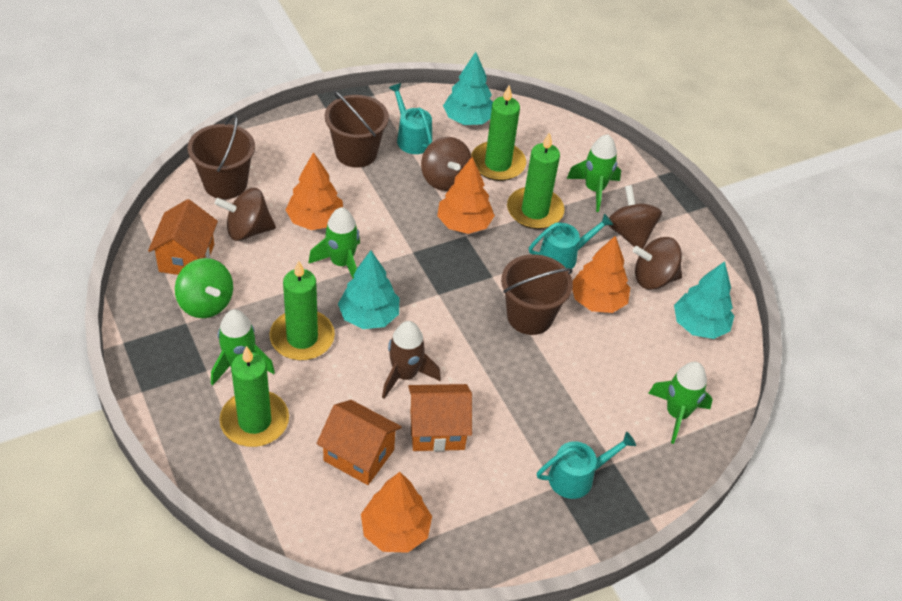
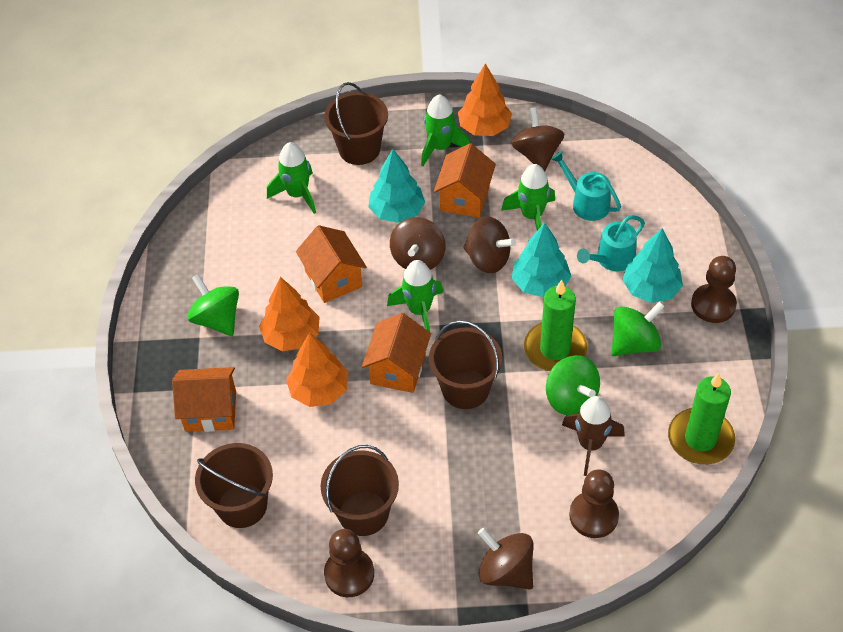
brown bucket: 3 -> 4
brown pawn: 0 -> 3
green candle: 4 -> 2
green spinning top: 1 -> 3
orange house: 3 -> 4
orange tree: 4 -> 3
turquoise watering can: 3 -> 2

